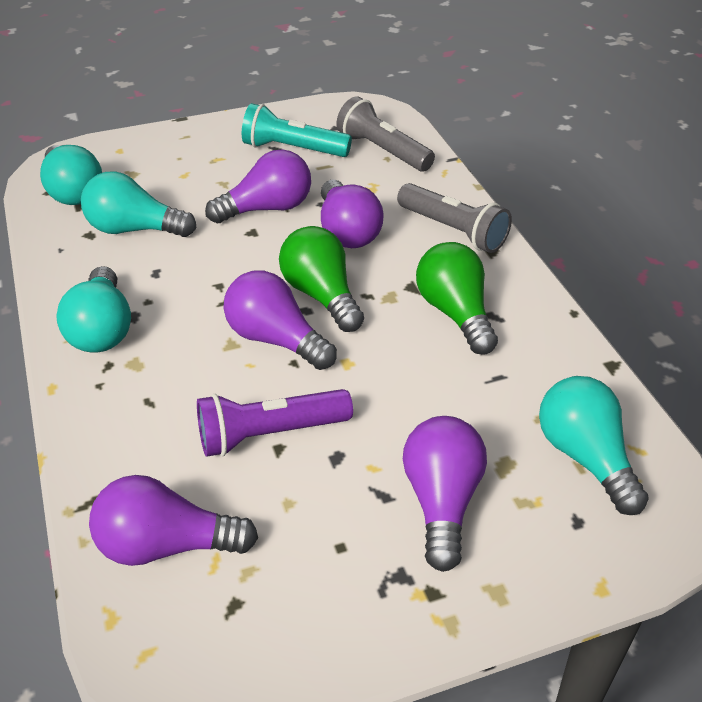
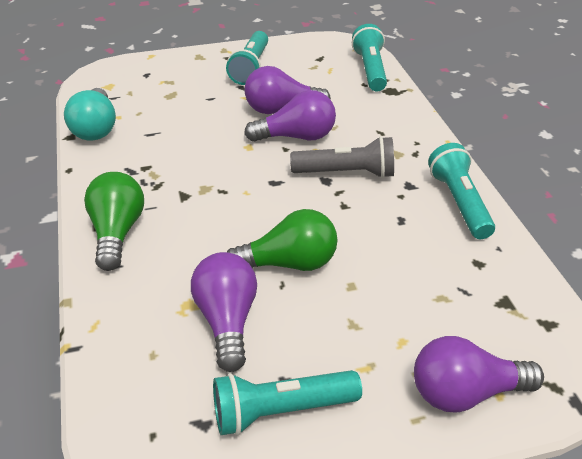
grey flashlight: 2 -> 1
purple flashlight: 1 -> 0
purple light bulb: 5 -> 4
turquoise flashlight: 1 -> 4
turquoise light bulb: 4 -> 1

